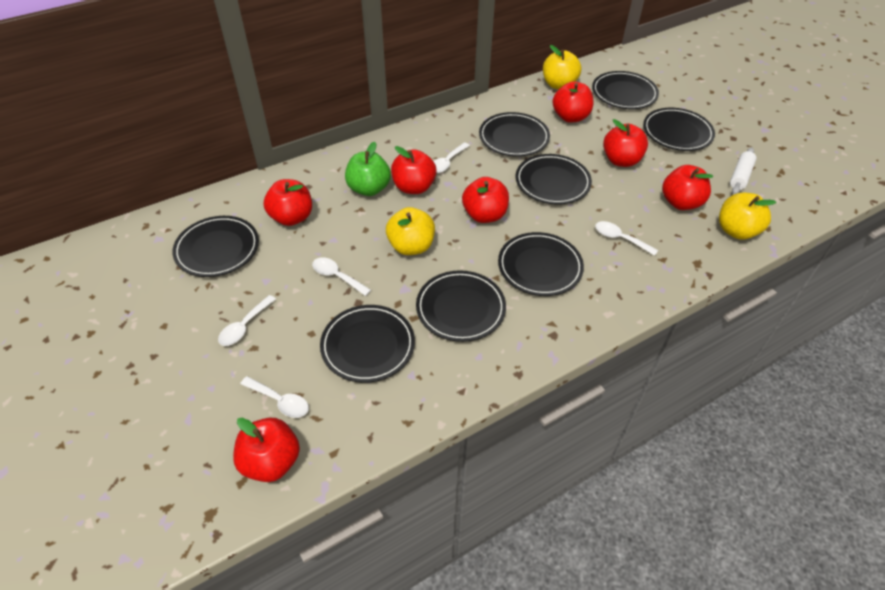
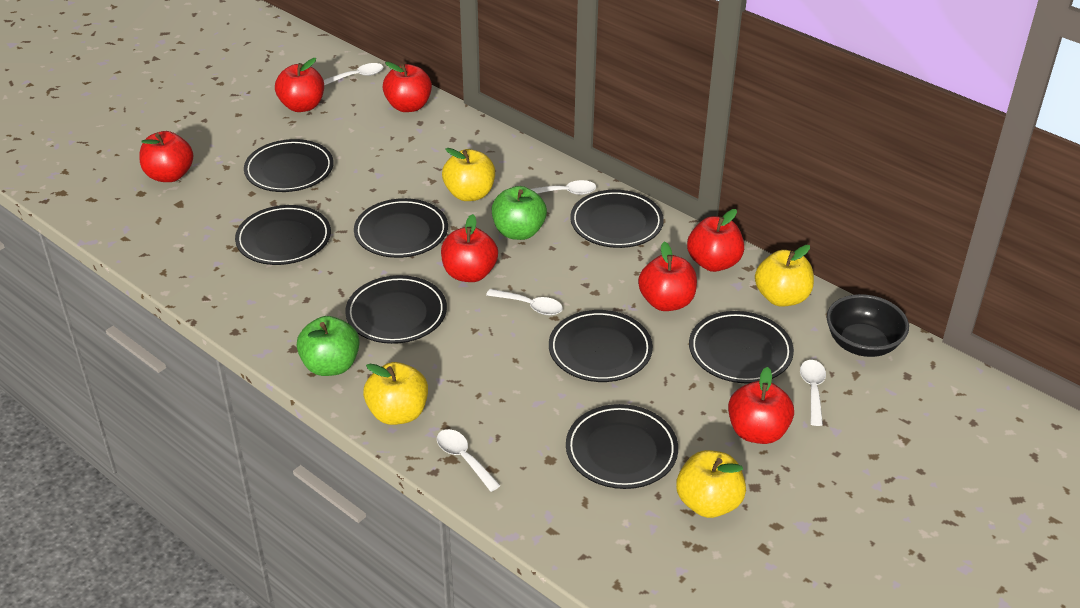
black bowl: 0 -> 1
green apple: 1 -> 2
white rolling pin: 1 -> 0
yellow apple: 3 -> 4

